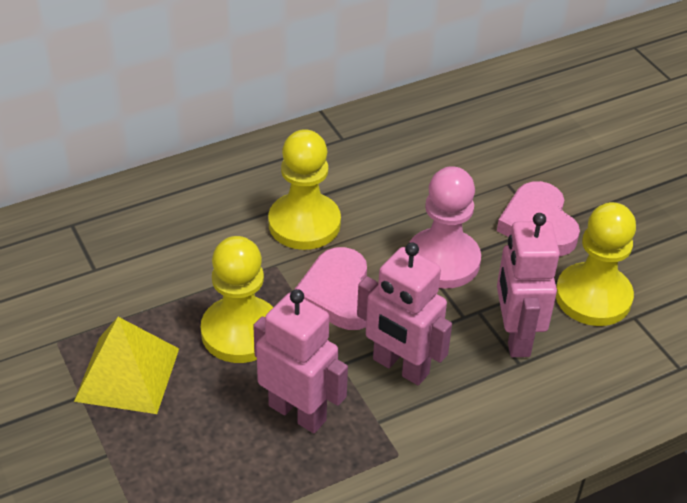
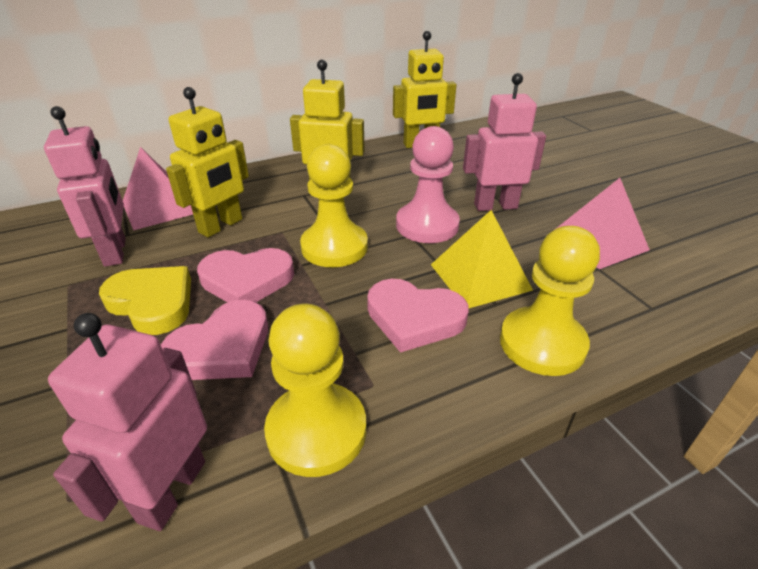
pink heart: 2 -> 3
pink pyramid: 0 -> 2
yellow heart: 0 -> 1
yellow robot: 0 -> 3

